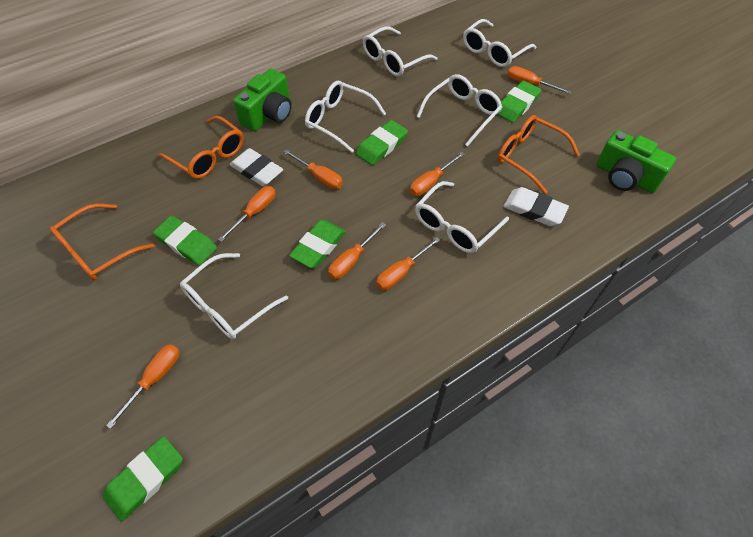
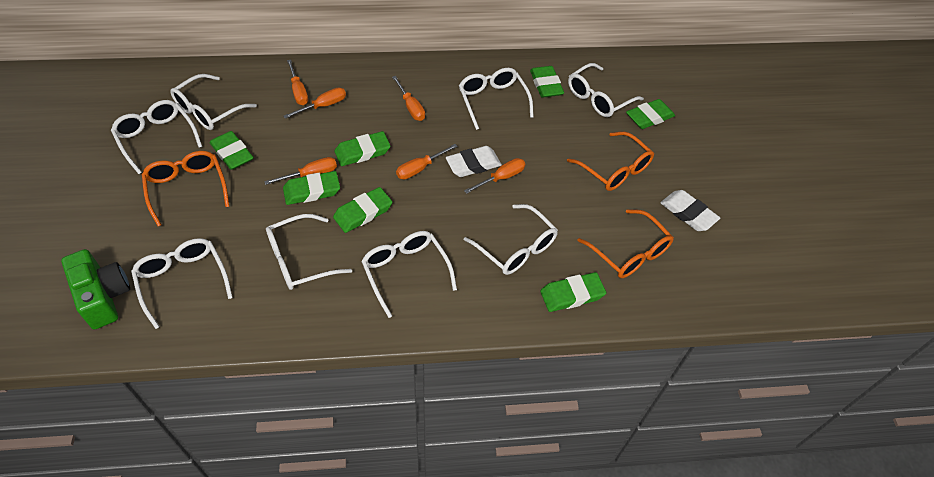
green camera: 2 -> 1
green eraser: 5 -> 7
orange screwdriver: 7 -> 6
white glasses: 6 -> 8

